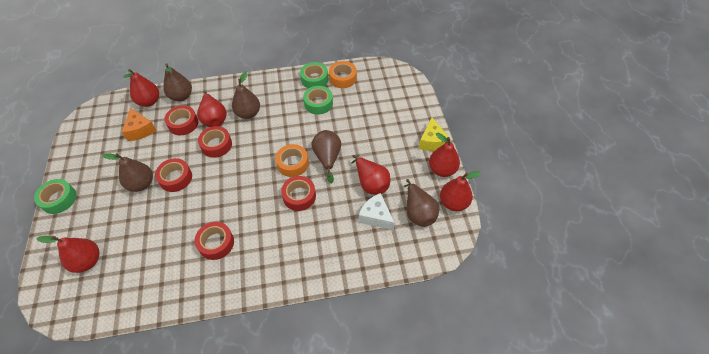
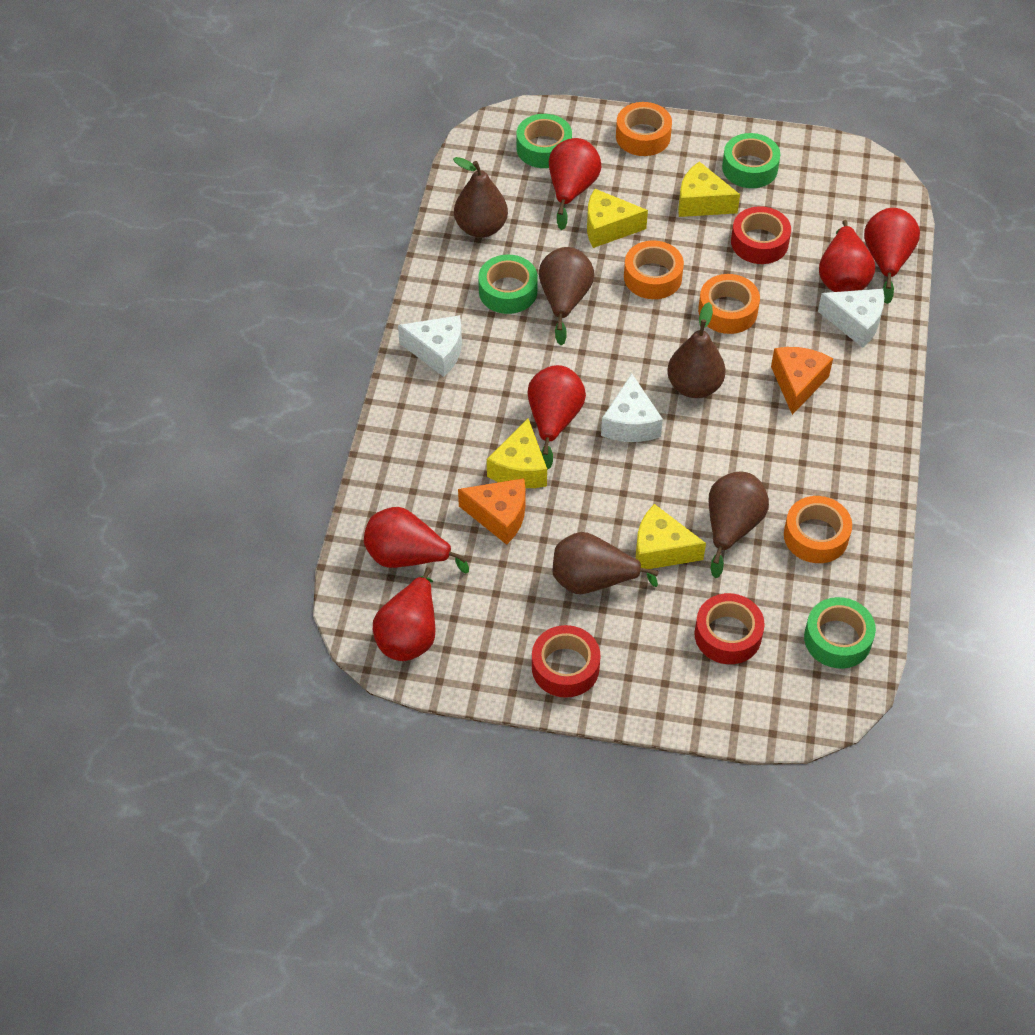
green tape: 3 -> 4
orange cheese: 1 -> 2
orange tape: 2 -> 4
red tape: 5 -> 3
white cheese: 1 -> 3
yellow cheese: 1 -> 4

